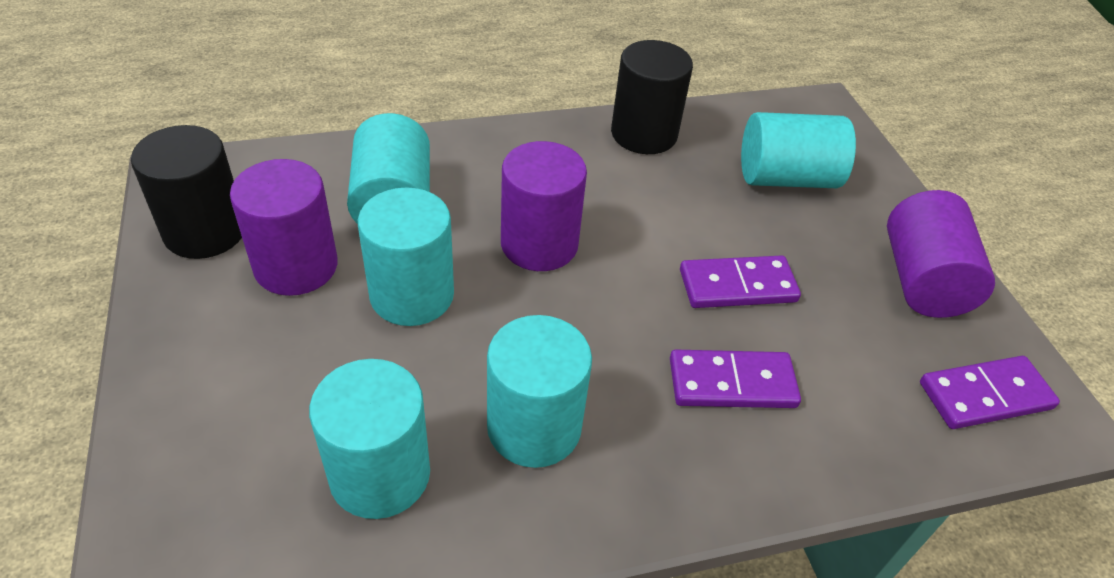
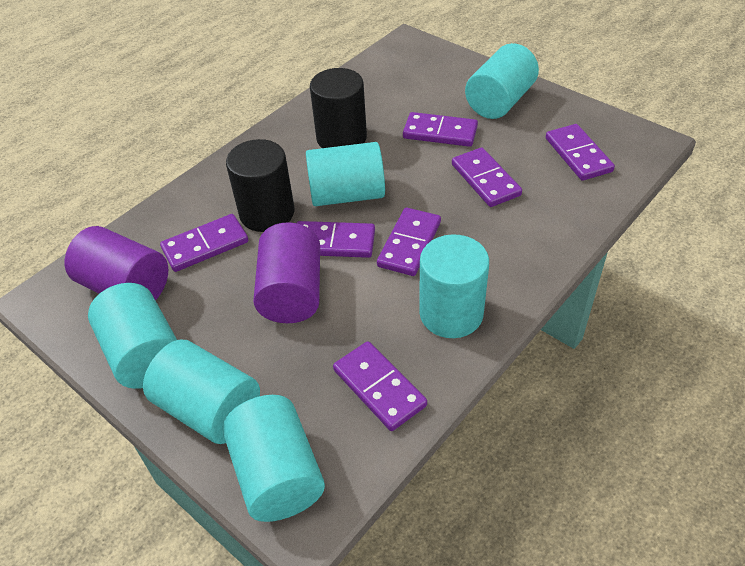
purple cylinder: 3 -> 2
purple domino: 3 -> 7
turquoise cylinder: 5 -> 6

